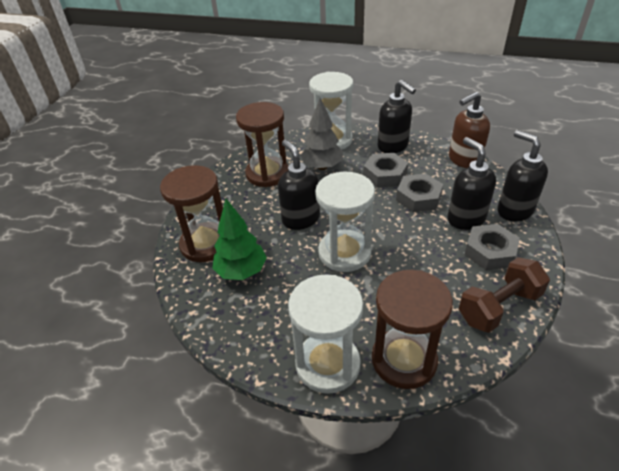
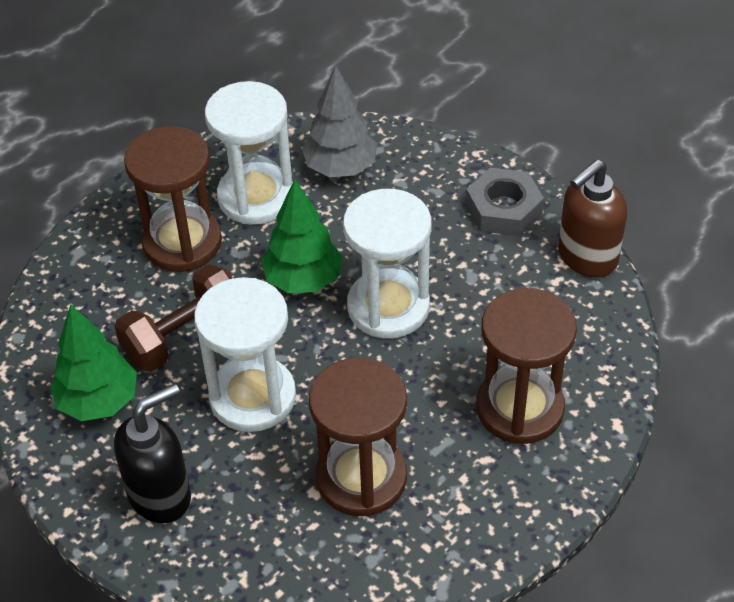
black soap dispenser: 4 -> 1
green tree: 1 -> 2
grey nut: 3 -> 1

